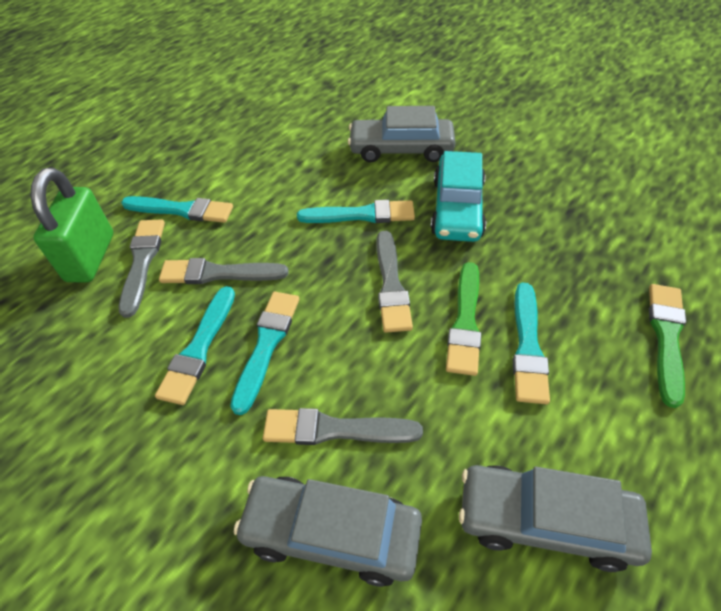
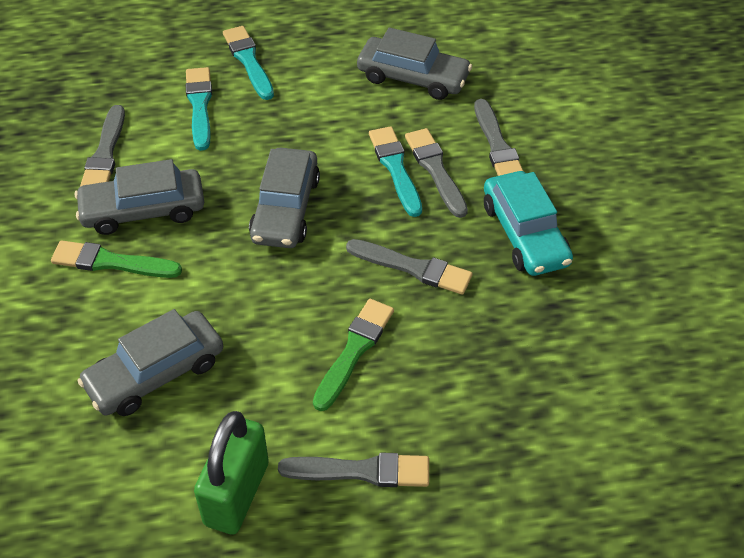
grey brush: 4 -> 5
grey car: 3 -> 4
turquoise brush: 5 -> 3

